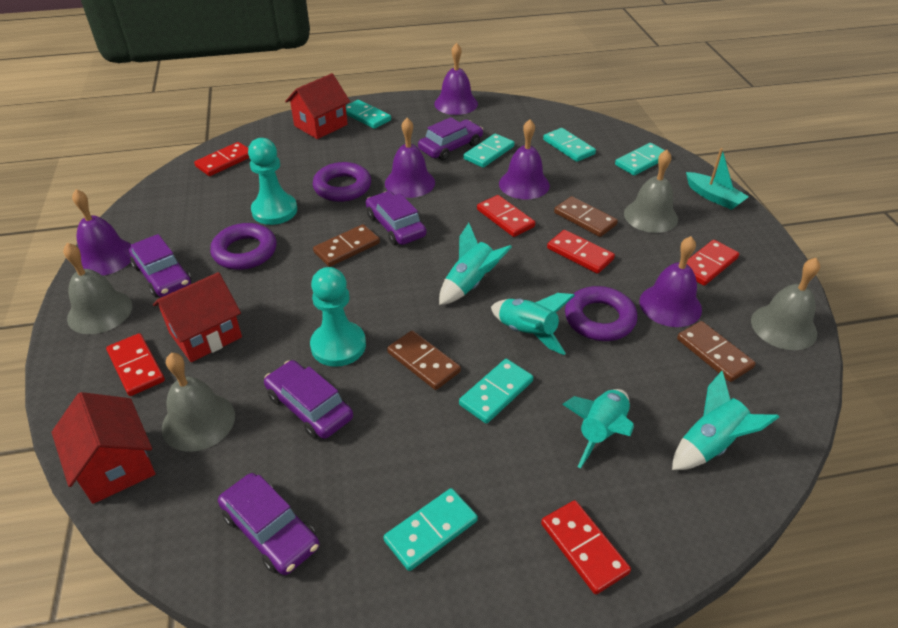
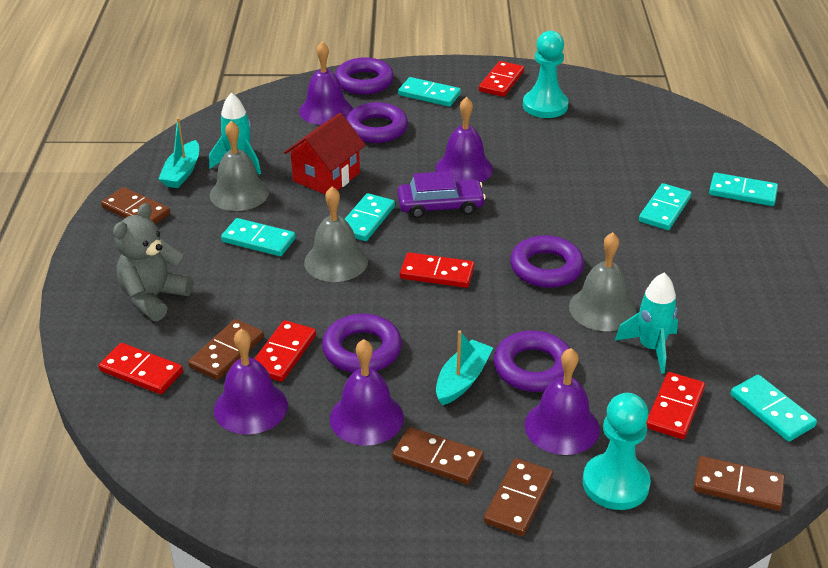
brown domino: 4 -> 5
grey bell: 4 -> 3
grey teddy bear: 0 -> 1
purple car: 5 -> 1
purple ring: 3 -> 5
red domino: 6 -> 5
red house: 3 -> 1
turquoise boat: 1 -> 2
turquoise rocket: 4 -> 2

